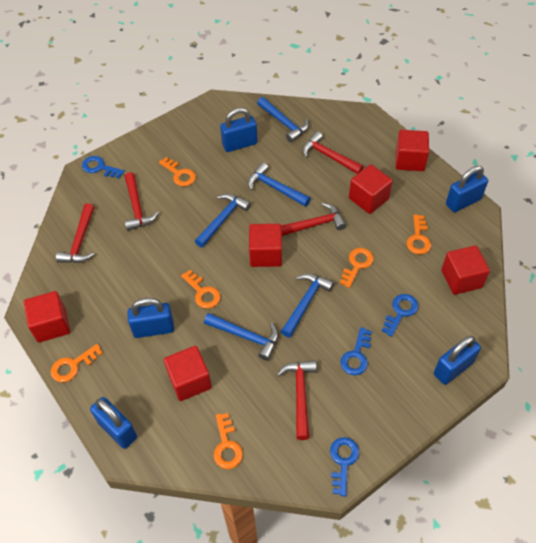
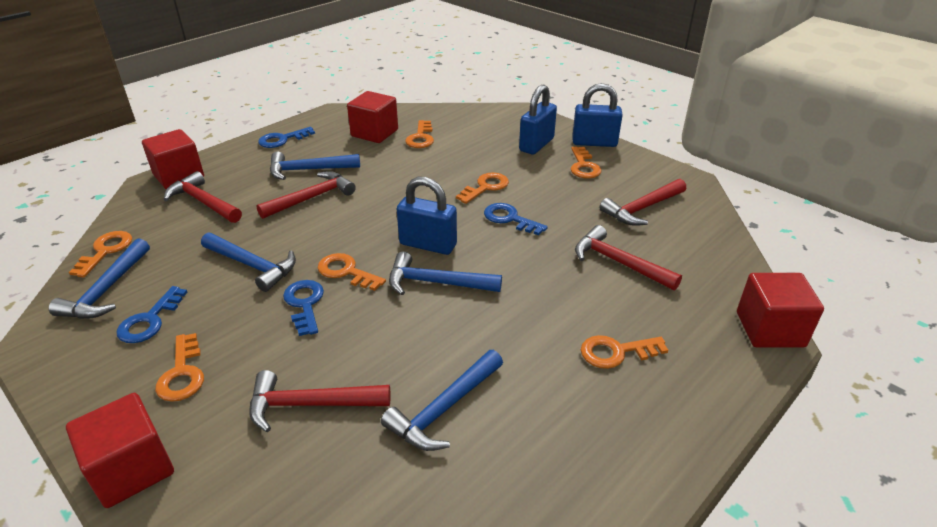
blue padlock: 5 -> 3
orange key: 6 -> 7
red cube: 6 -> 4

